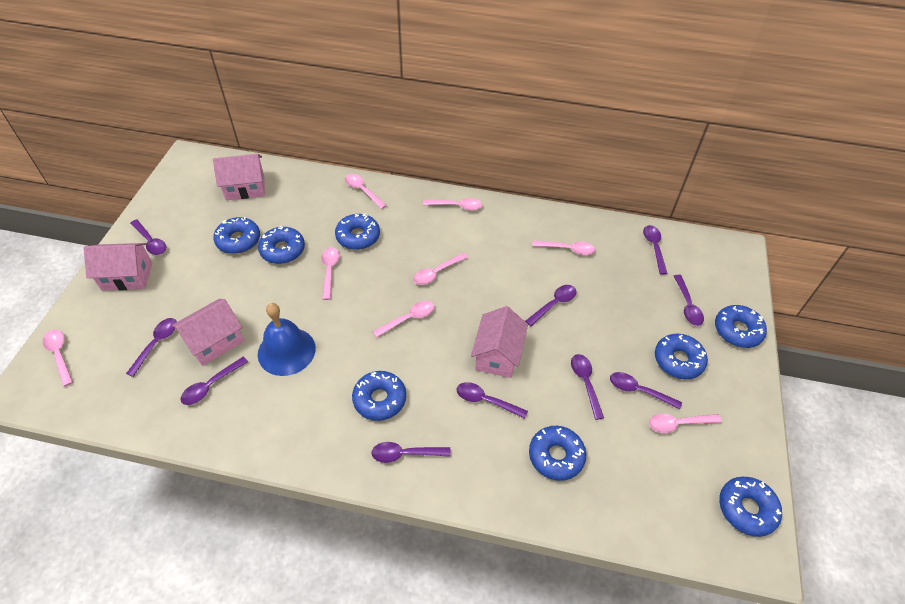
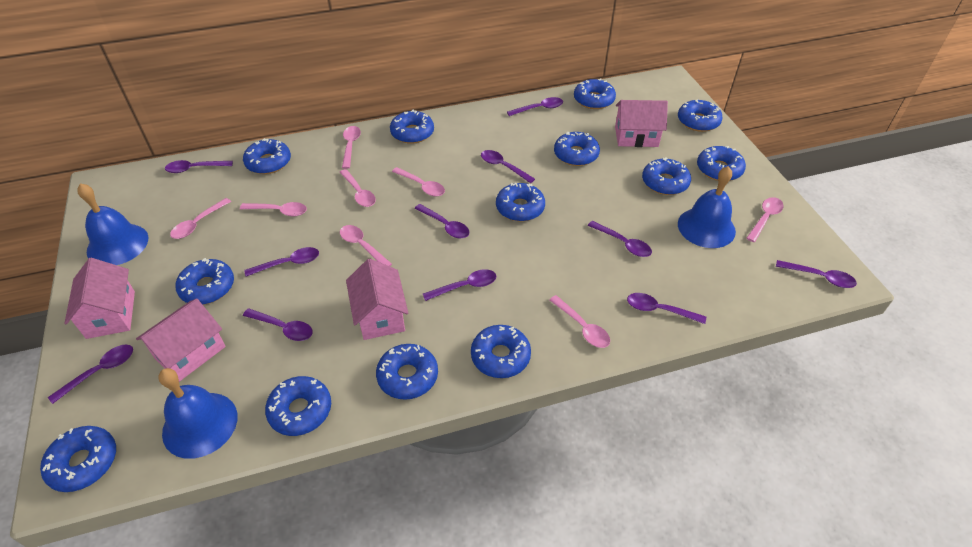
blue bell: 1 -> 3
blue donut: 8 -> 13
purple spoon: 10 -> 11

